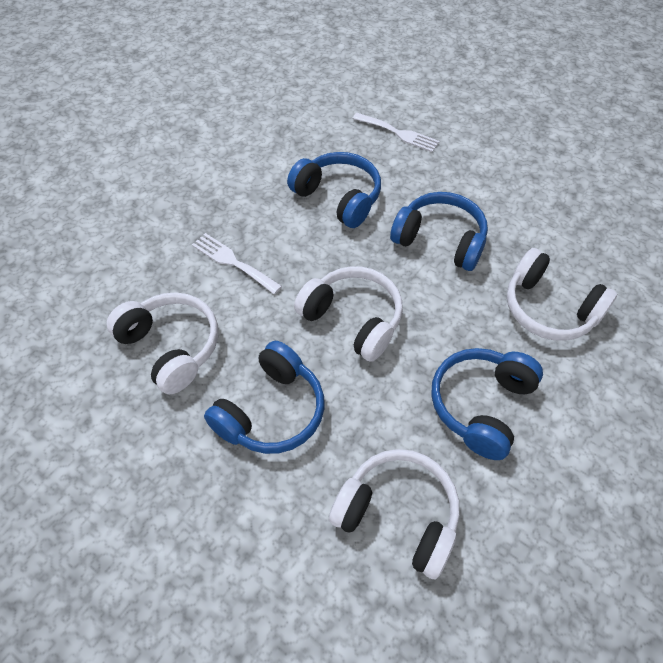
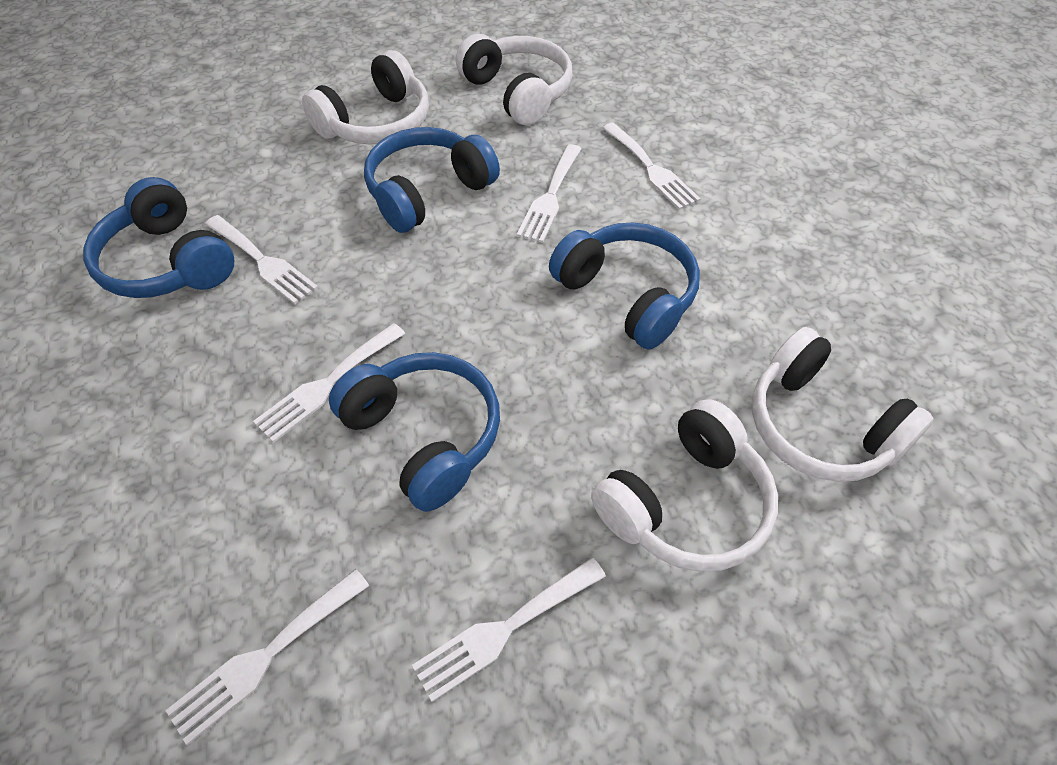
white fork: 2 -> 6

